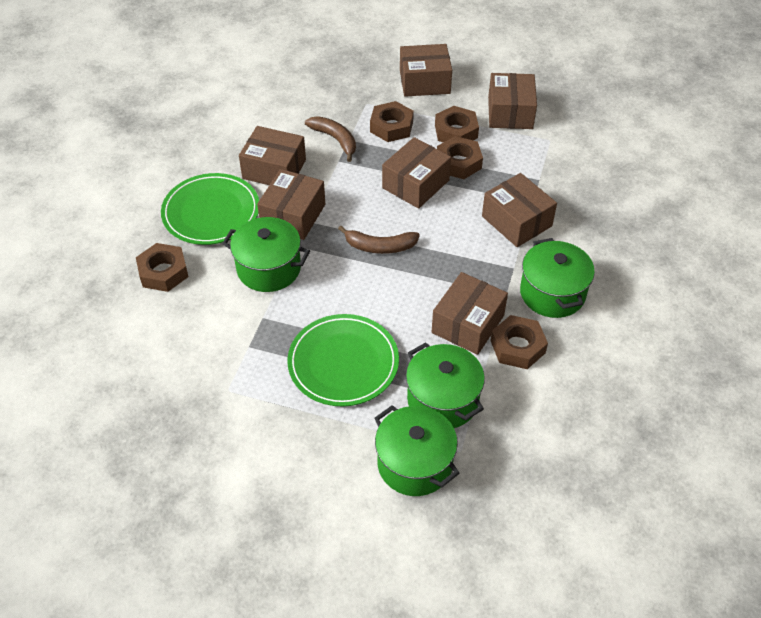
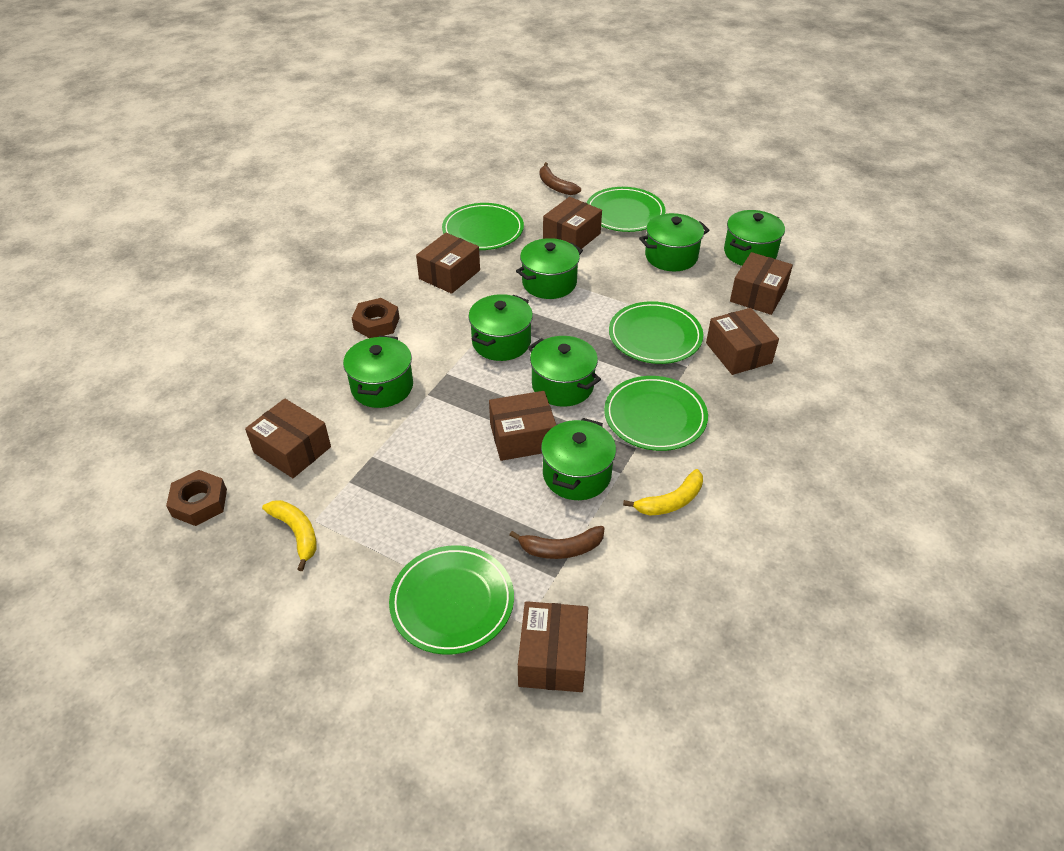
brown nut: 5 -> 2
green plate: 2 -> 5
green pot: 4 -> 7
yellow banana: 0 -> 2

